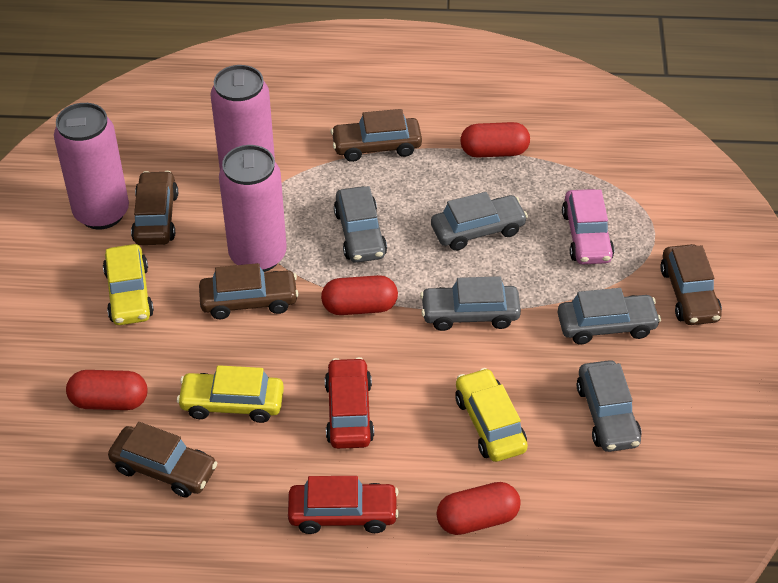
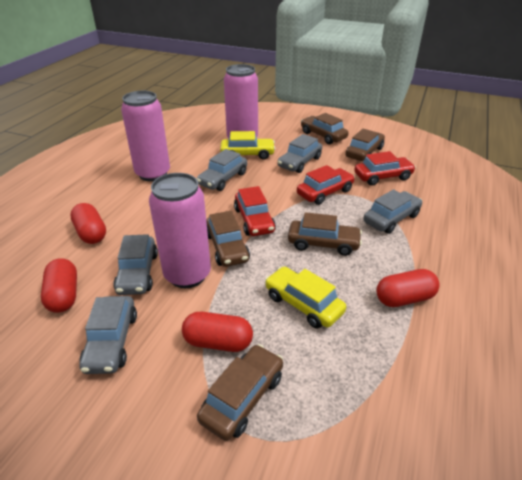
pink car: 1 -> 0
red car: 2 -> 3
yellow car: 3 -> 2

